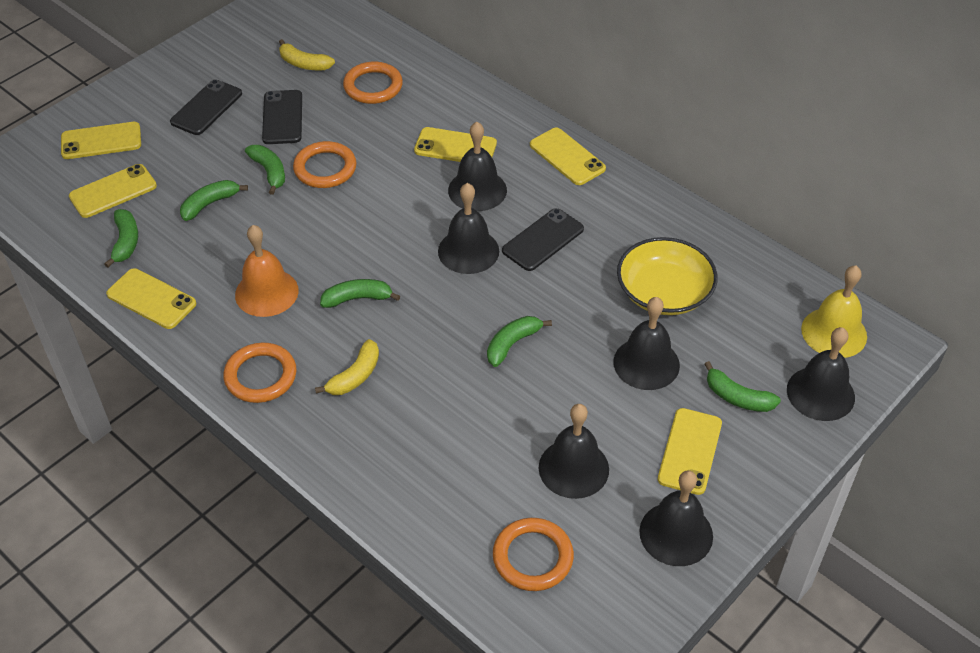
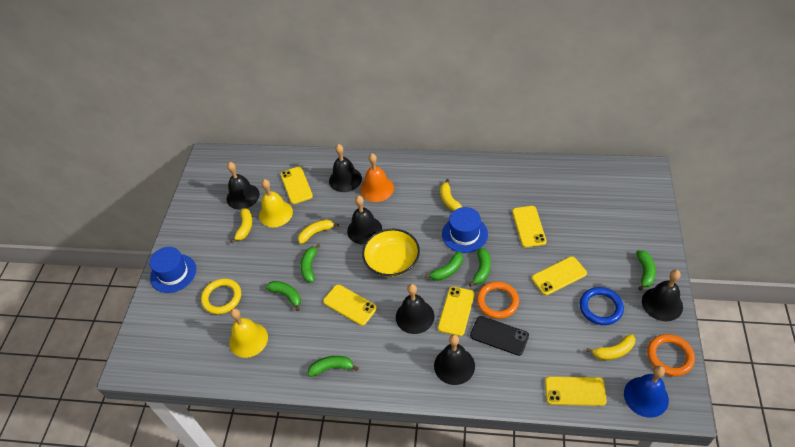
black phone: 3 -> 1
blue bell: 0 -> 1
blue hat: 0 -> 2
blue ring: 0 -> 1
orange ring: 4 -> 2
yellow banana: 2 -> 4
yellow bell: 1 -> 2
yellow ring: 0 -> 1

